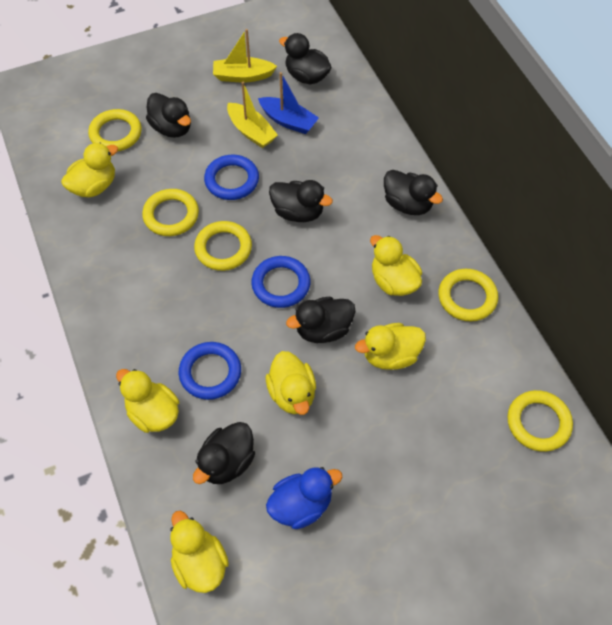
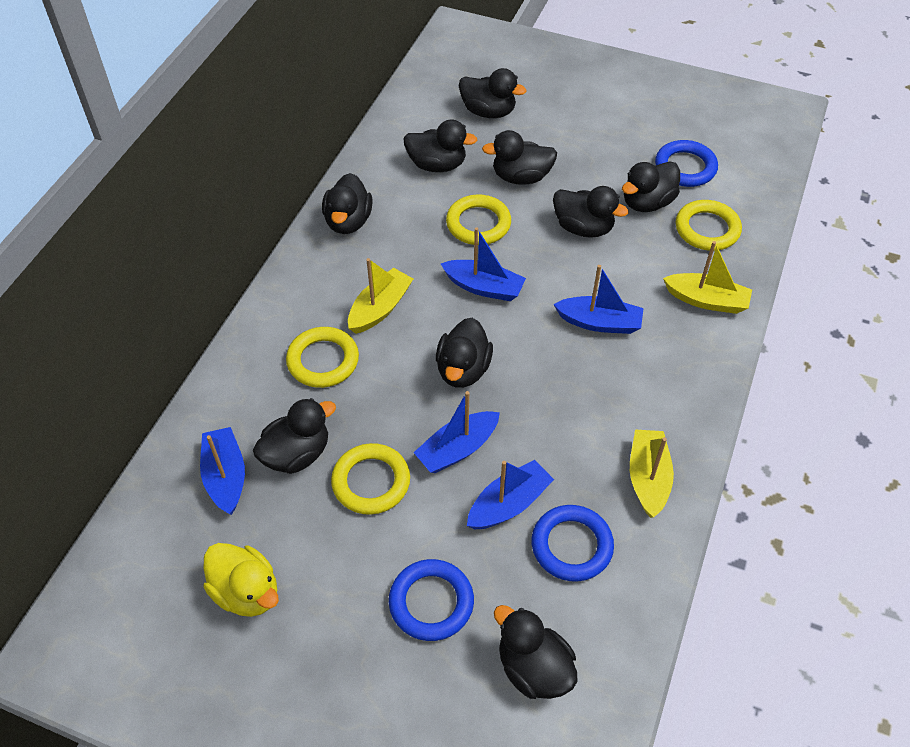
black duck: 6 -> 9
blue boat: 1 -> 5
blue duck: 1 -> 0
yellow boat: 2 -> 3
yellow duck: 6 -> 1
yellow ring: 5 -> 4

